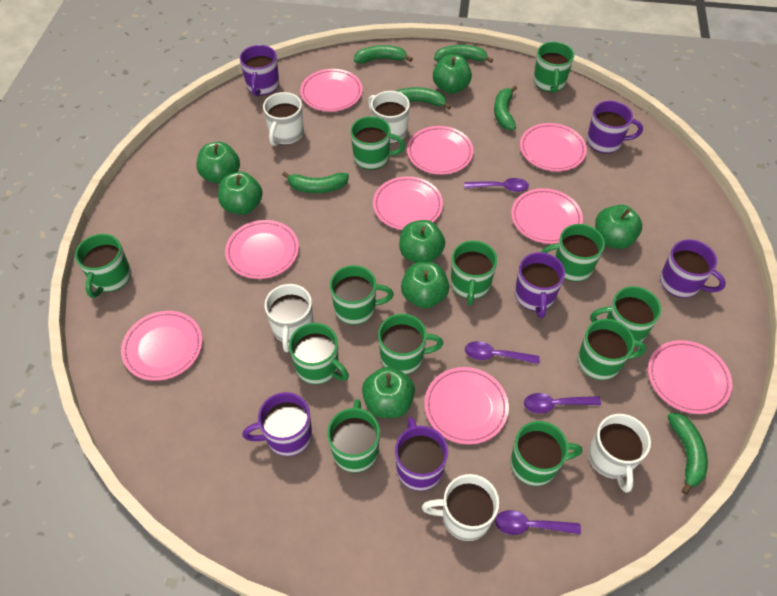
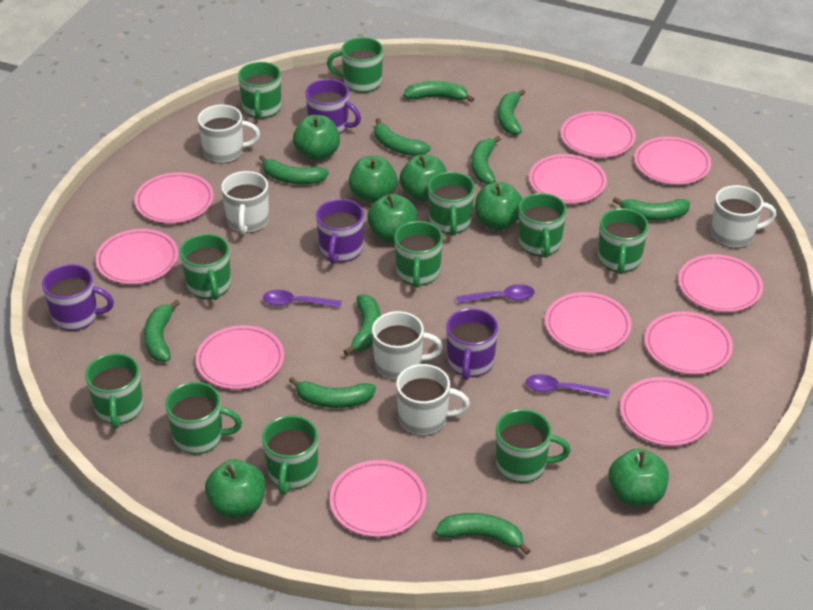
green banana: 6 -> 10
green mug: 12 -> 11
pink plate: 9 -> 11
purple mug: 6 -> 4
purple spoon: 4 -> 3

